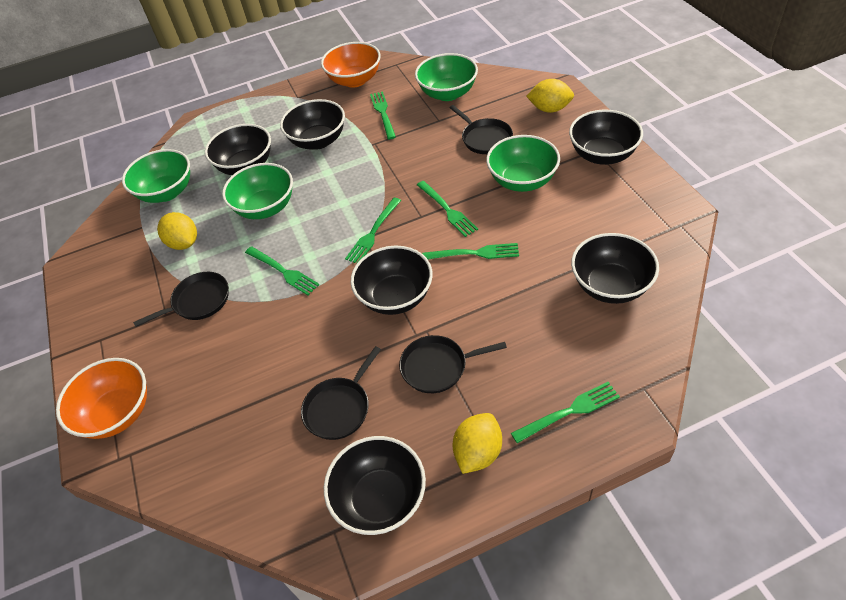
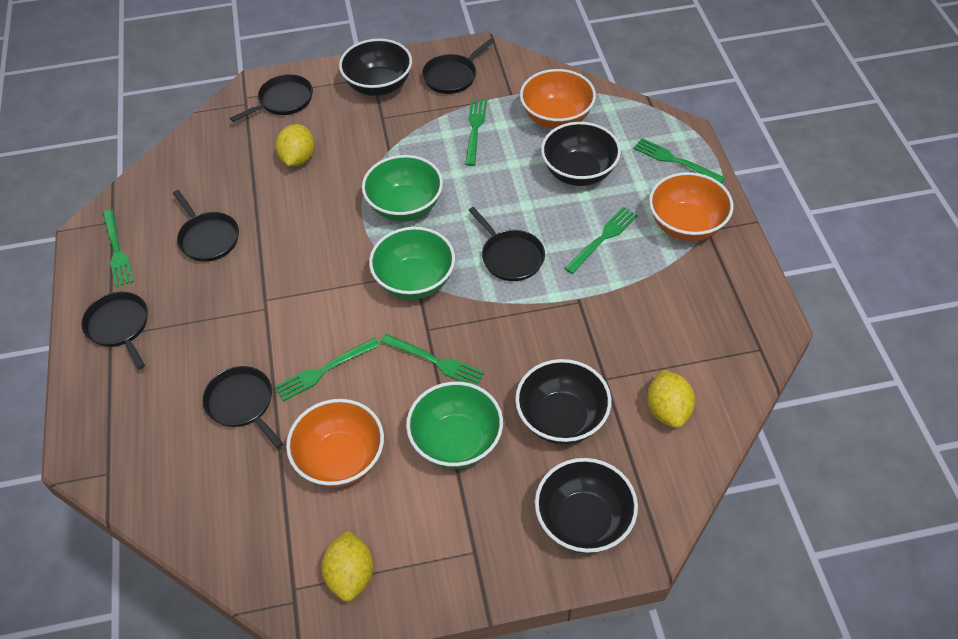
black bowl: 6 -> 4
black pan: 4 -> 6
green bowl: 4 -> 3
orange bowl: 2 -> 3

